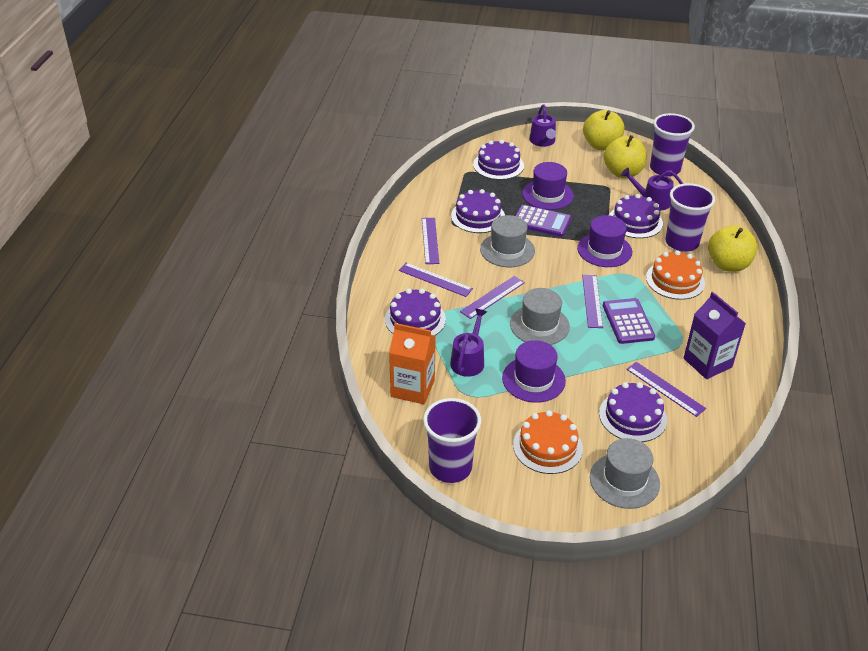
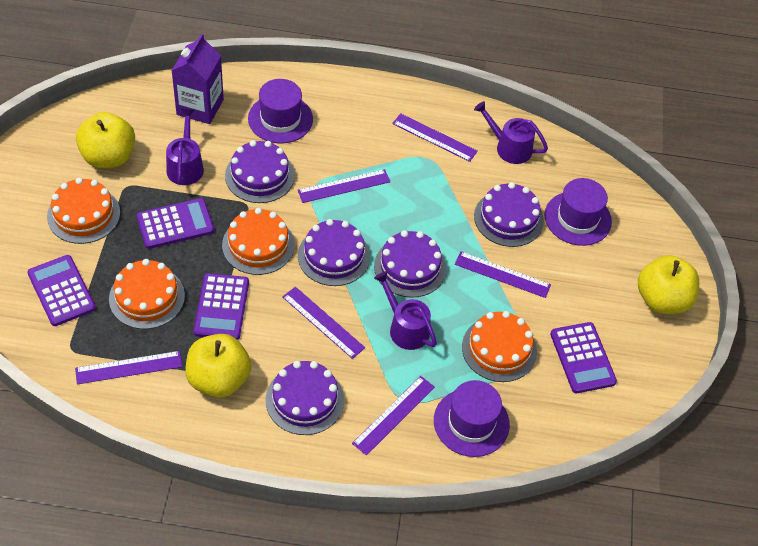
grey hat: 3 -> 0
orange cake: 2 -> 4
orange carton: 1 -> 0
purple calculator: 2 -> 4
purple cup: 3 -> 0
purple ruler: 5 -> 6

